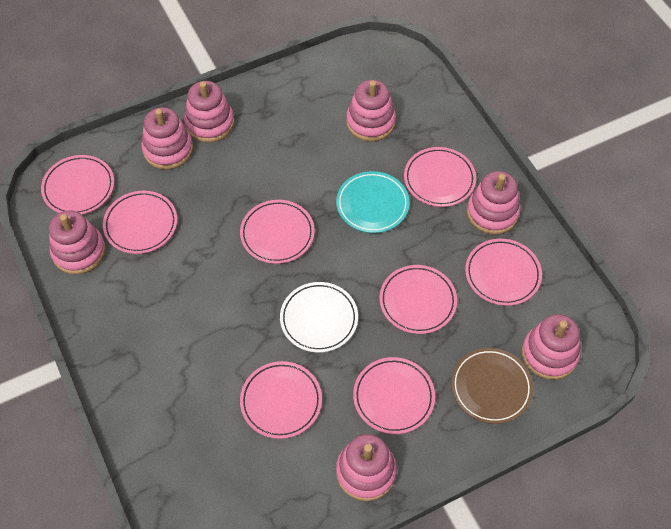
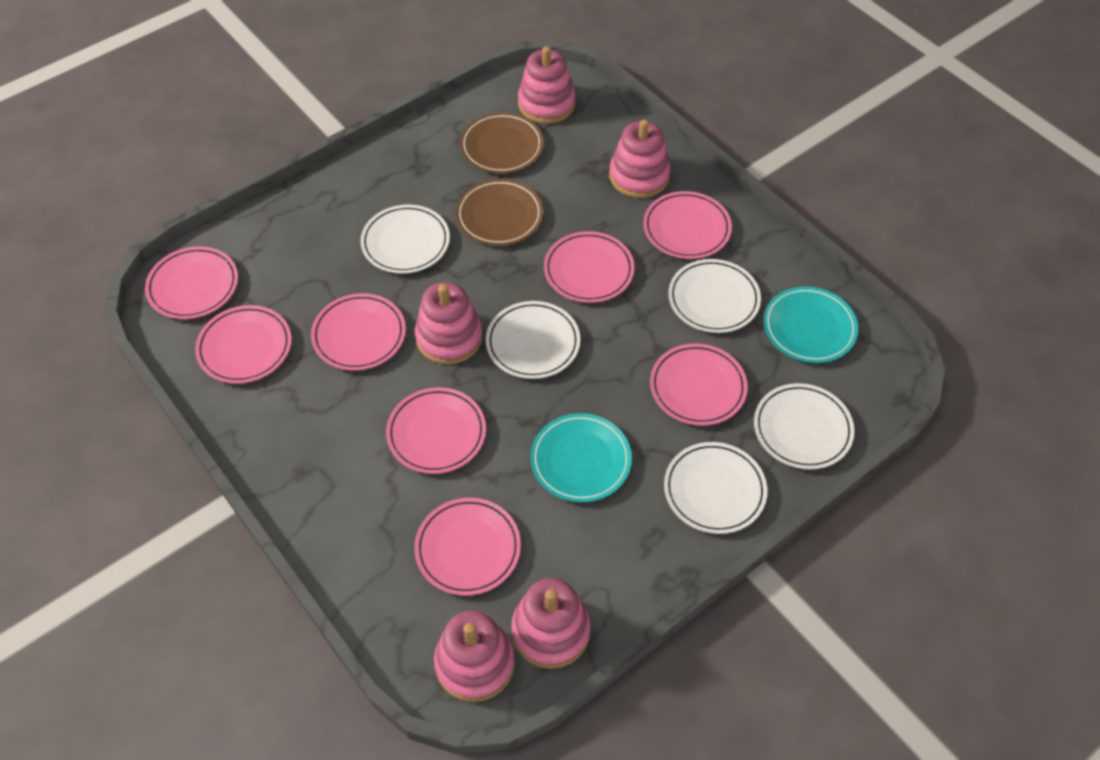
brown plate: 1 -> 2
pink stacking toy: 7 -> 5
turquoise plate: 1 -> 2
white plate: 1 -> 5

